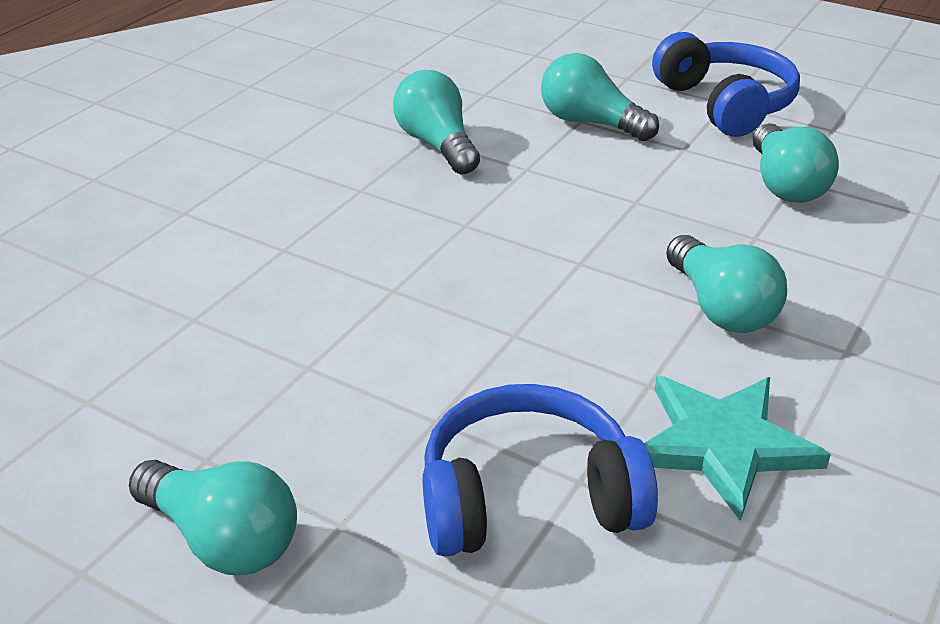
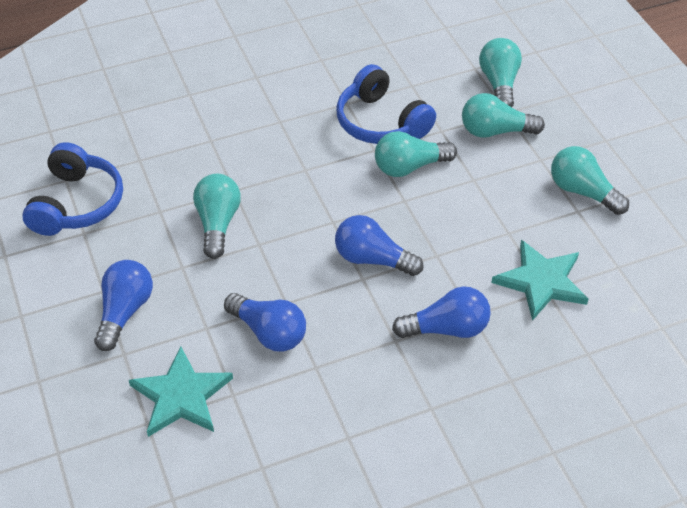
blue light bulb: 0 -> 4
turquoise star: 1 -> 2

